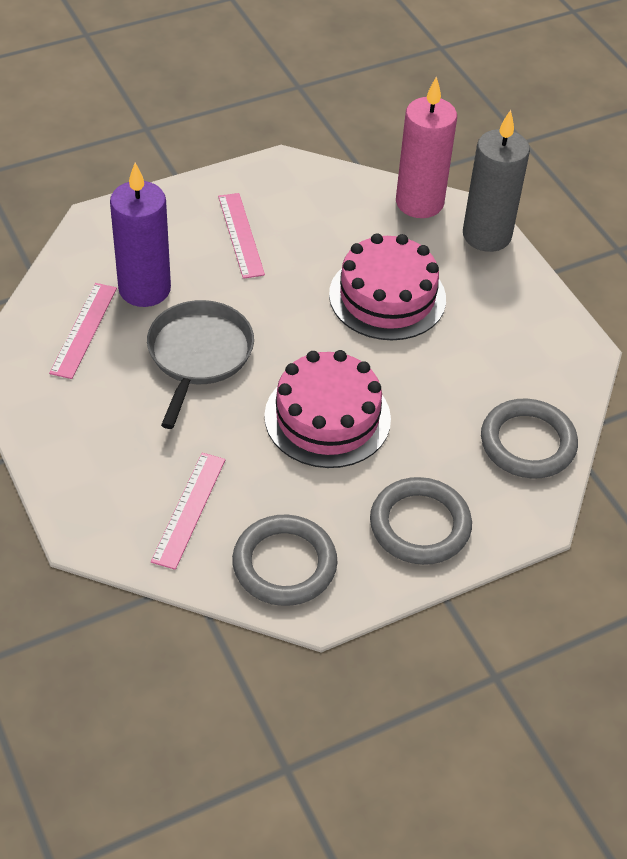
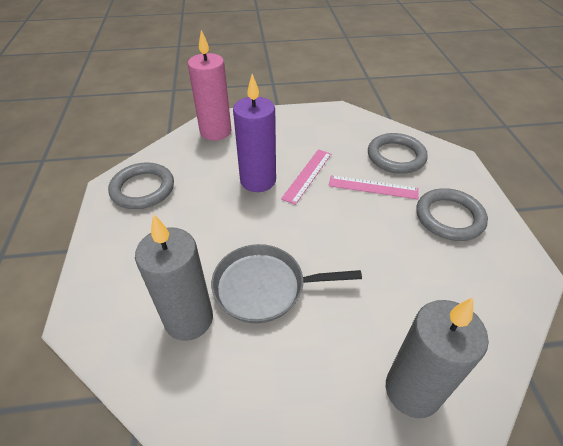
grey candle: 1 -> 2
pink cake: 2 -> 0
pink ruler: 3 -> 2

